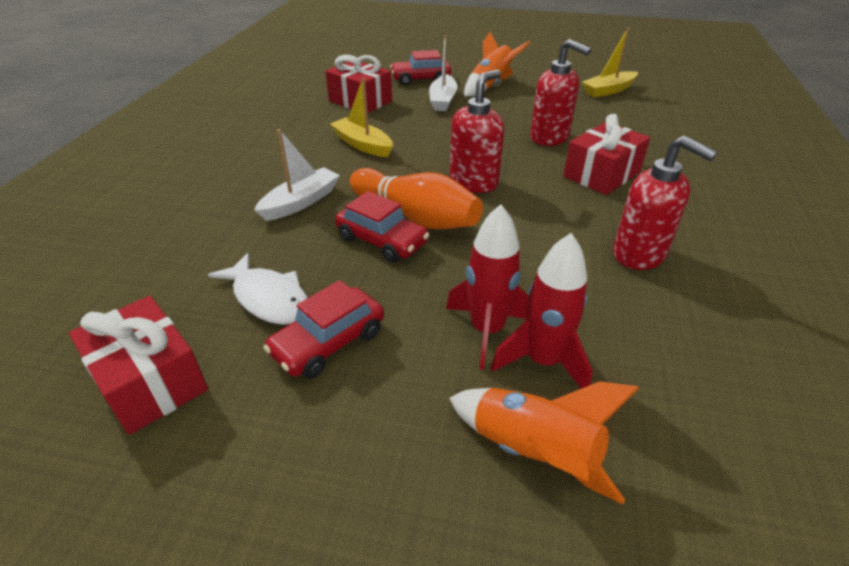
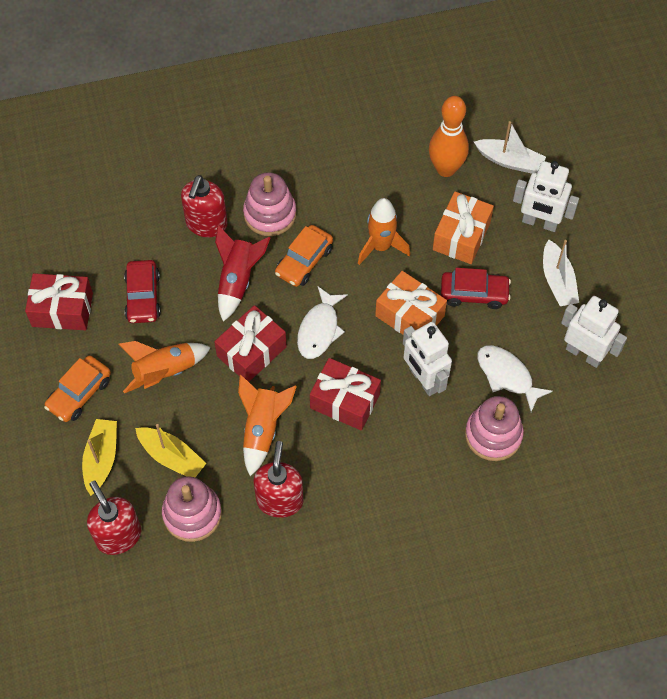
orange car: 0 -> 2
orange gift: 0 -> 2
orange rocket: 2 -> 3
pink stacking toy: 0 -> 3
red car: 3 -> 2
red rocket: 2 -> 1
white fish: 1 -> 2
white robot: 0 -> 3

